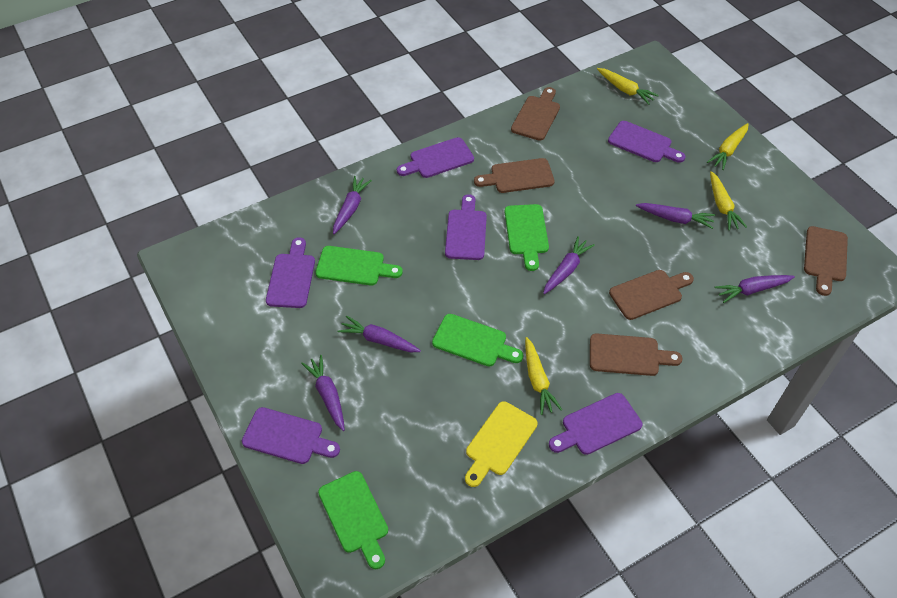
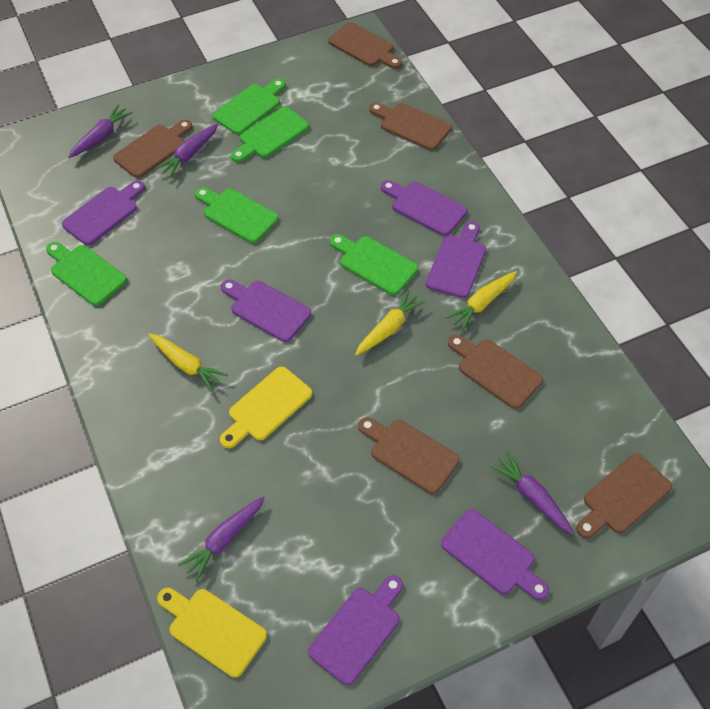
brown cutting board: 5 -> 6
green cutting board: 4 -> 5
purple carrot: 6 -> 4
yellow carrot: 4 -> 3
yellow cutting board: 1 -> 2

